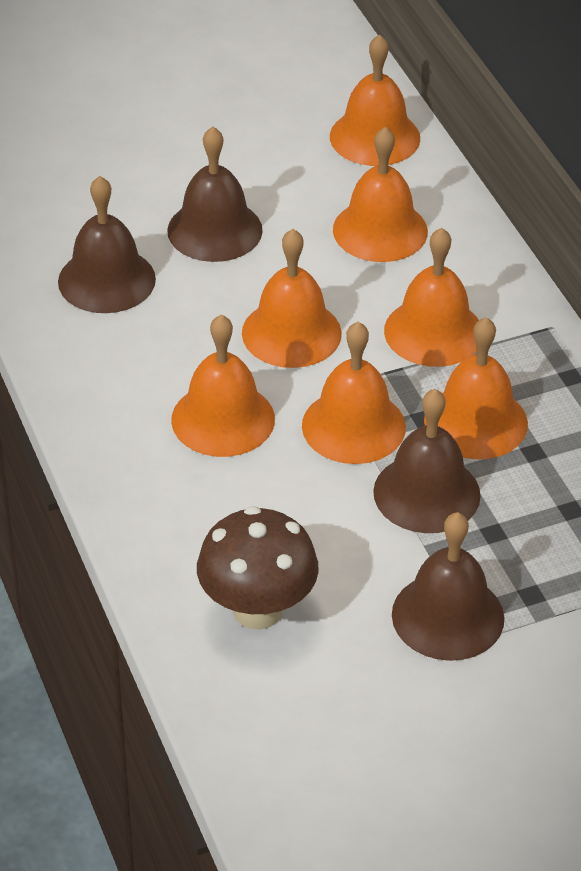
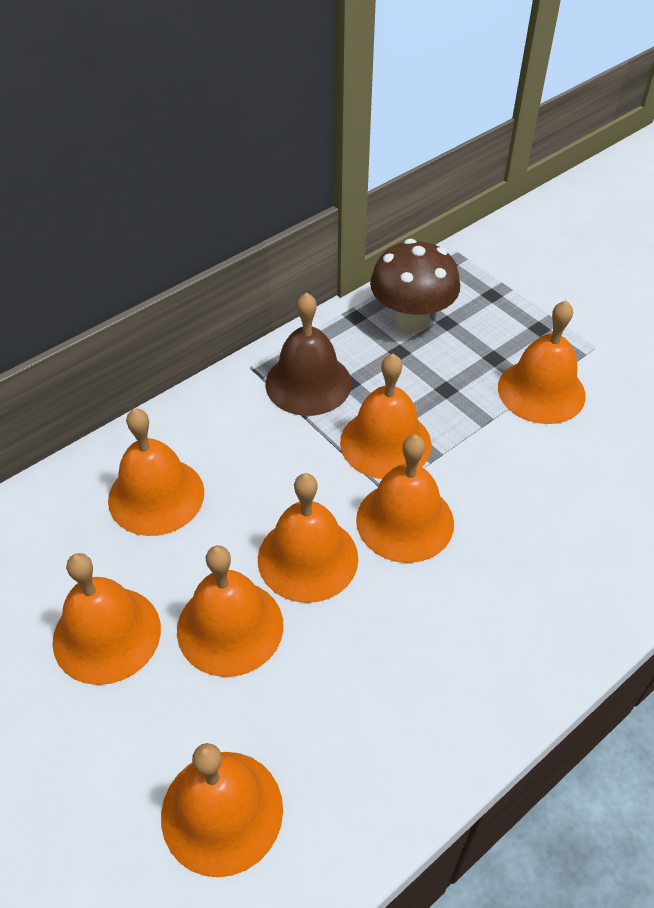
brown bell: 4 -> 1
orange bell: 7 -> 8

